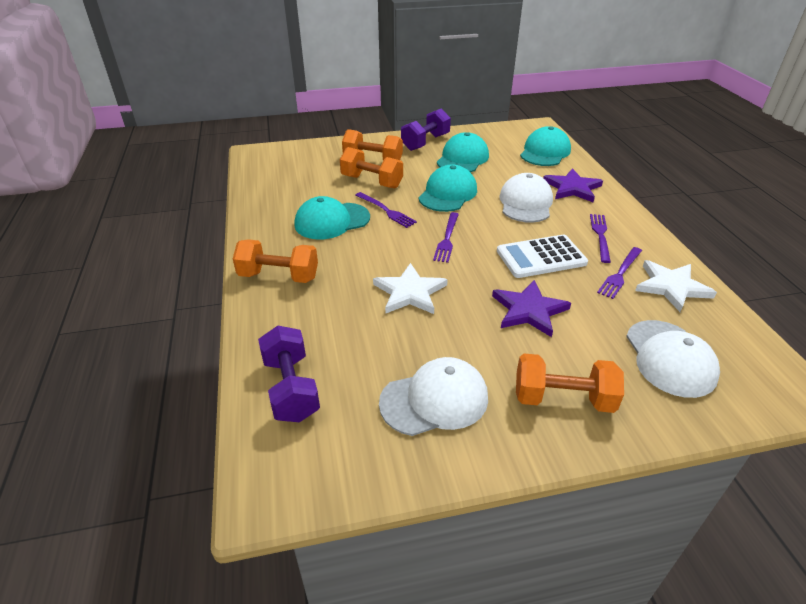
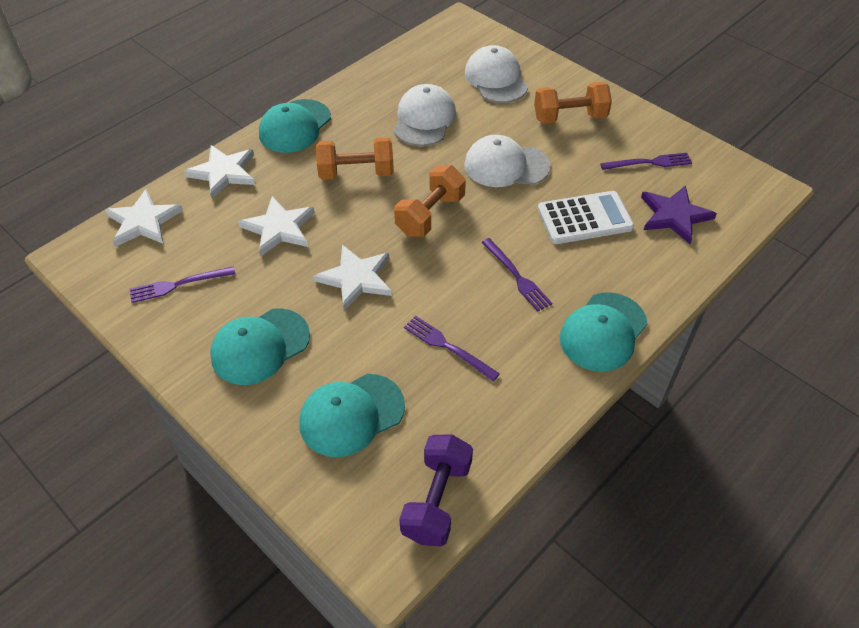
orange dumbbell: 4 -> 3
purple dumbbell: 2 -> 1
purple star: 2 -> 1
white star: 2 -> 4

